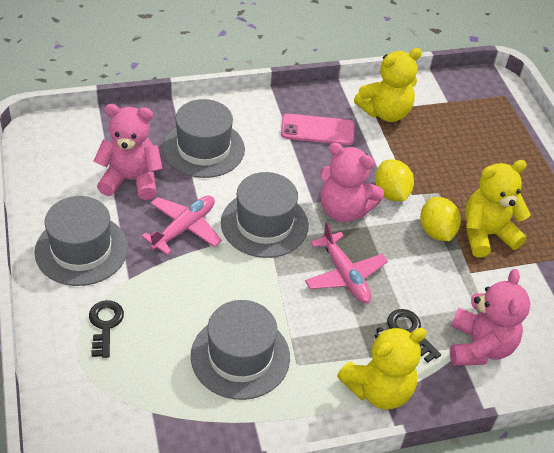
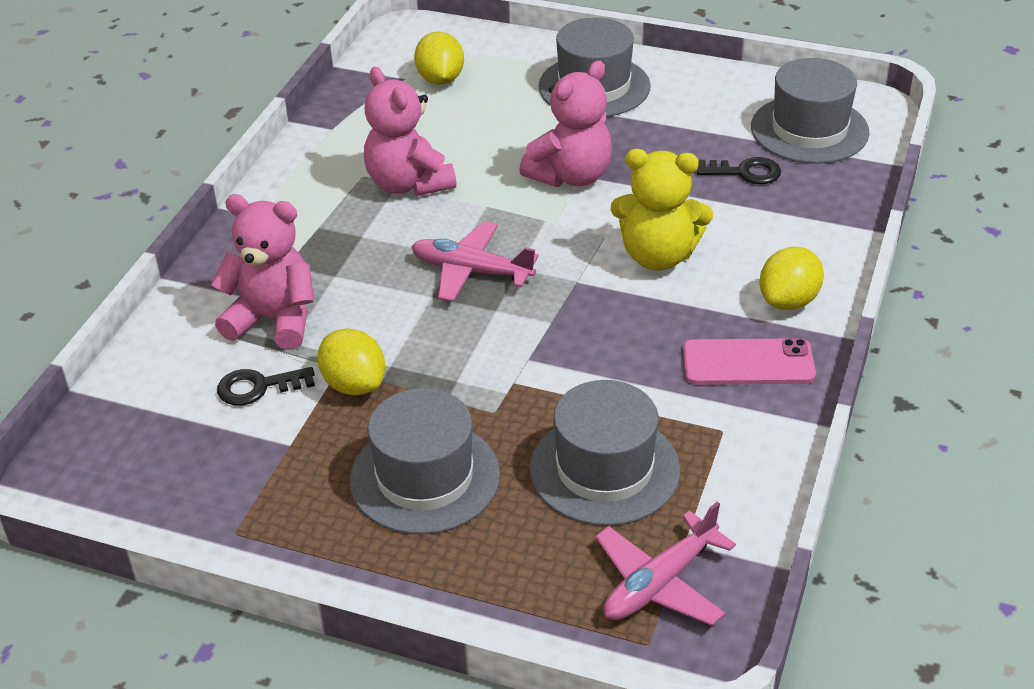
yellow lemon: 2 -> 3
yellow teddy bear: 3 -> 1

